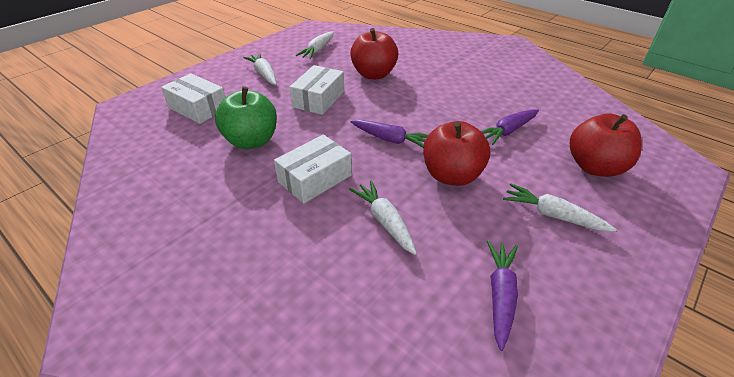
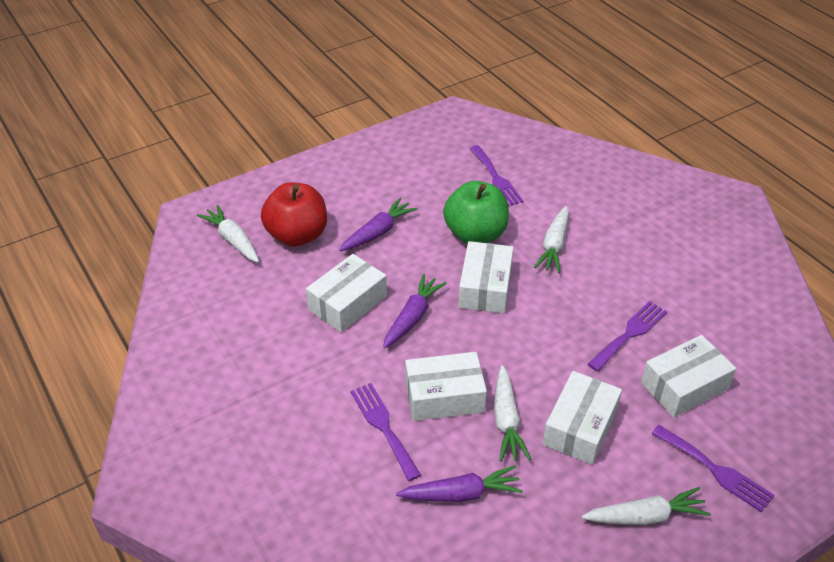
purple fork: 0 -> 4
red apple: 3 -> 1
white box: 3 -> 5

